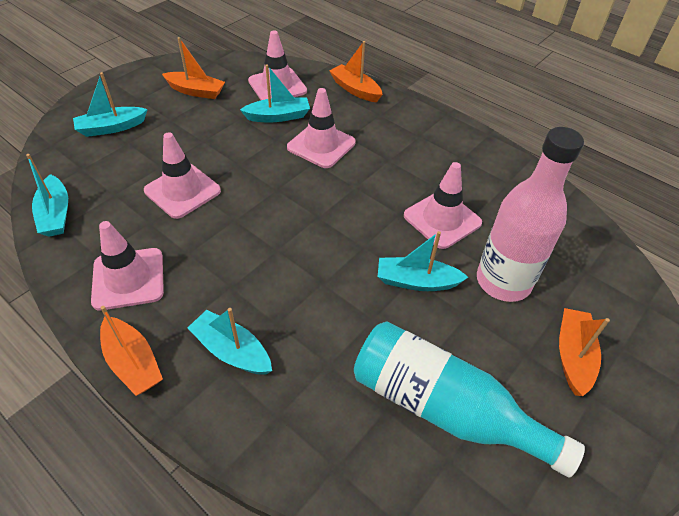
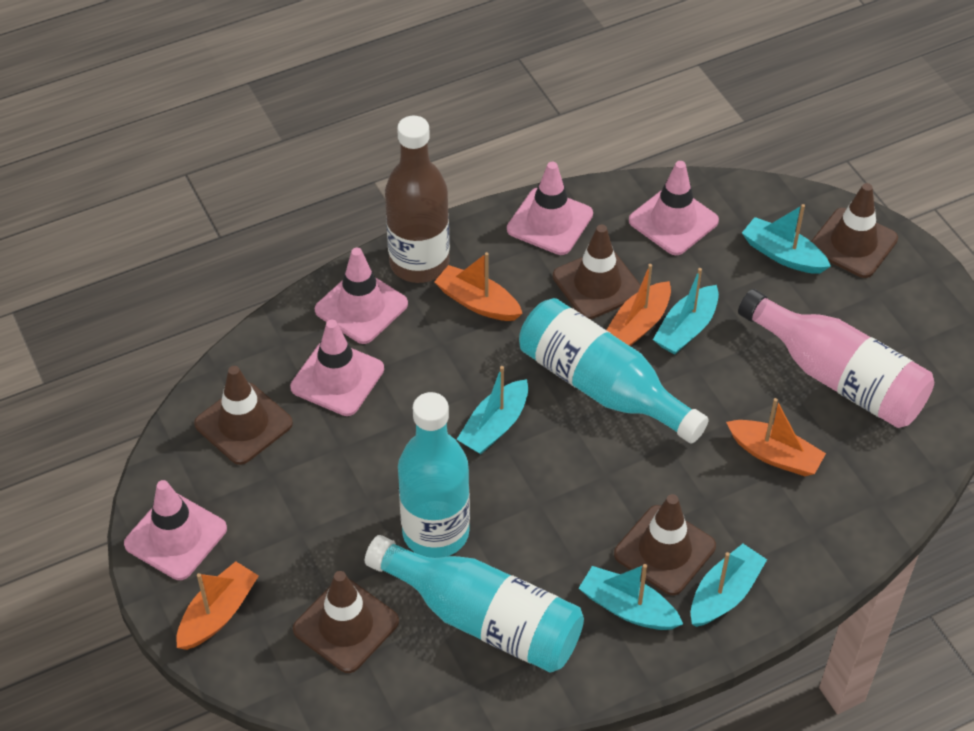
brown bottle: 0 -> 1
brown traffic cone: 0 -> 5
turquoise bottle: 1 -> 3

